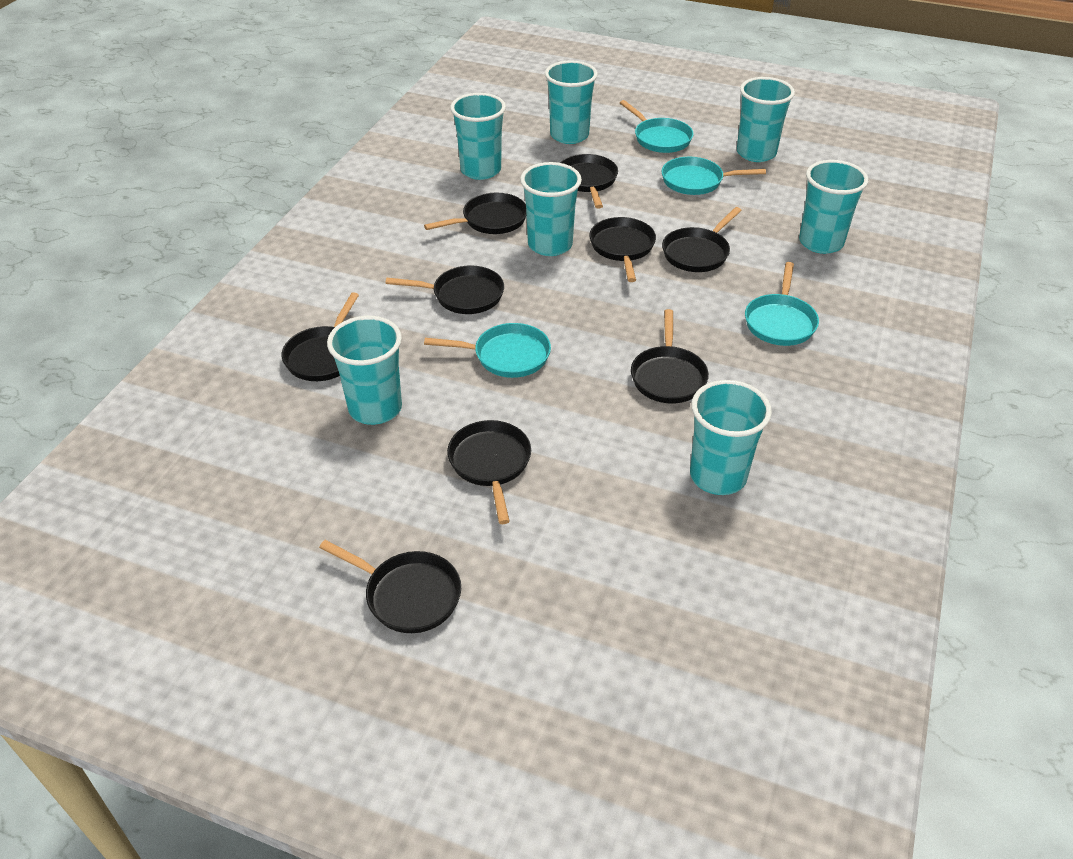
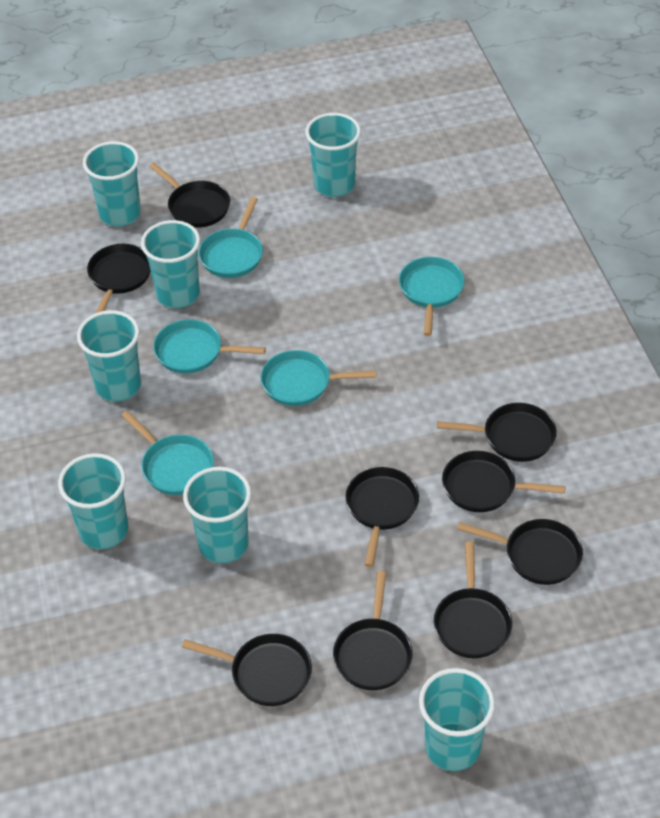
turquoise pan: 4 -> 5

